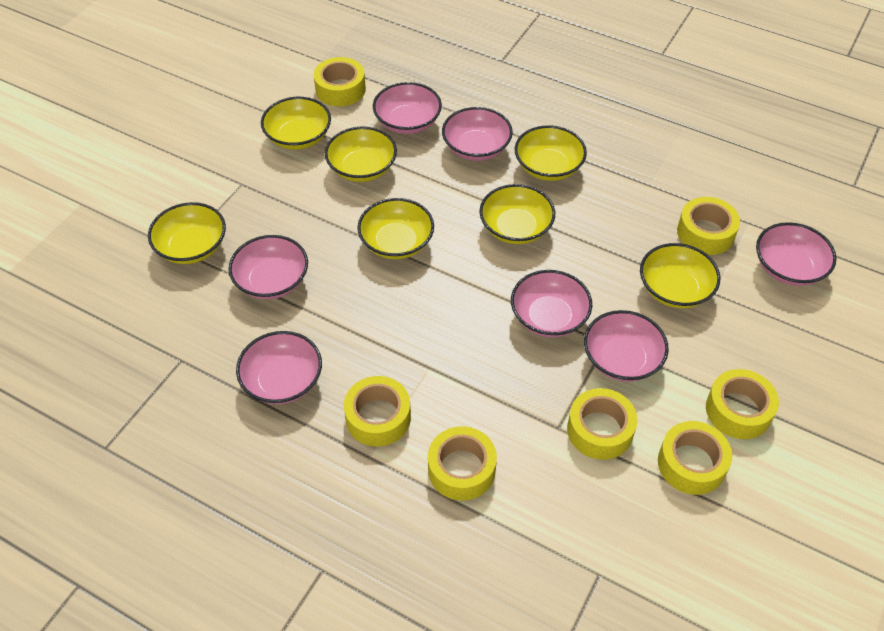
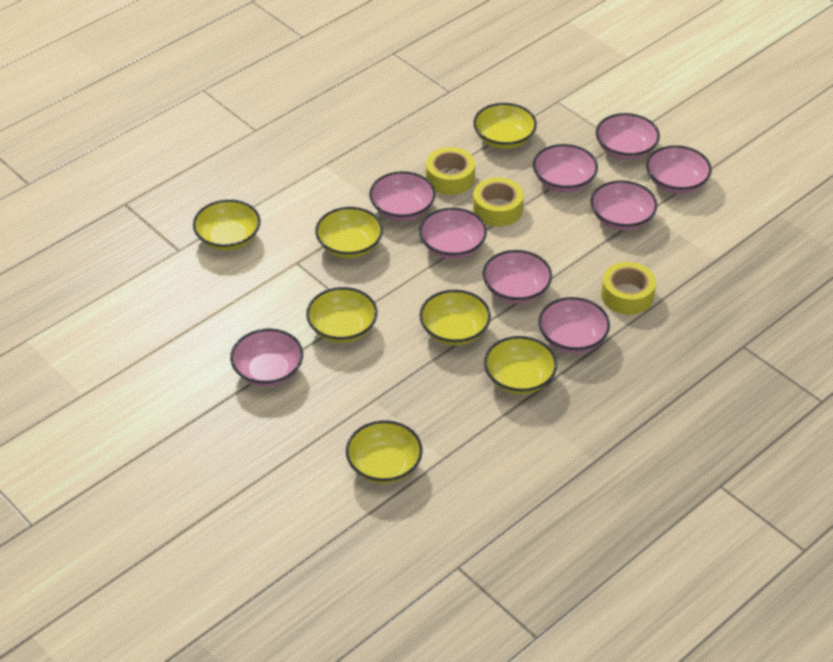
pink bowl: 7 -> 9
yellow tape: 7 -> 3

